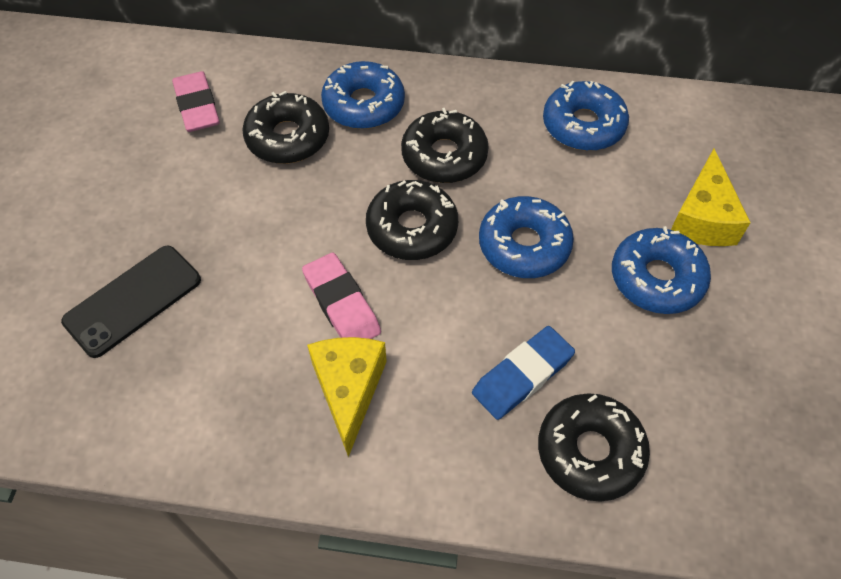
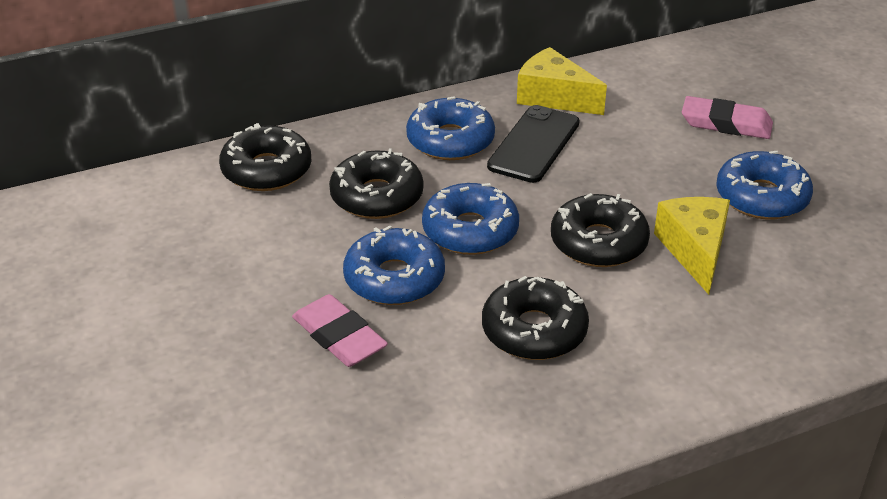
blue eraser: 1 -> 0

